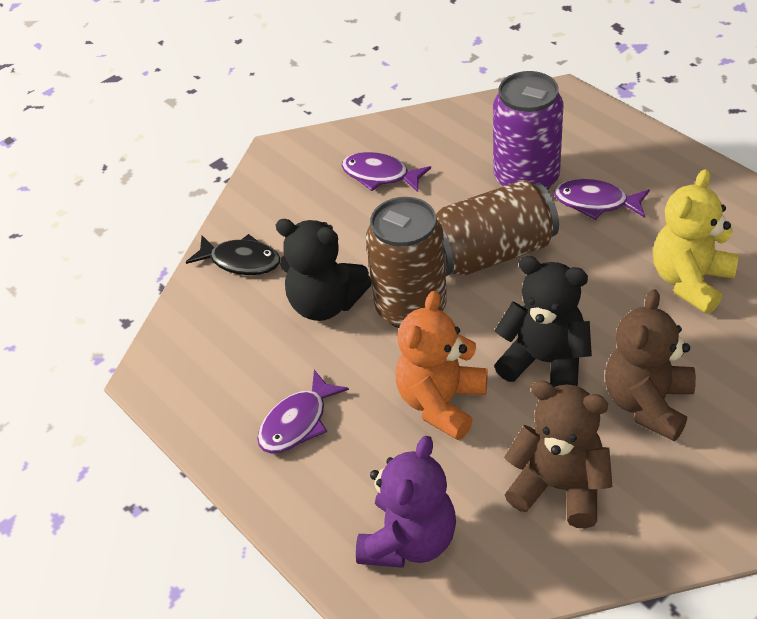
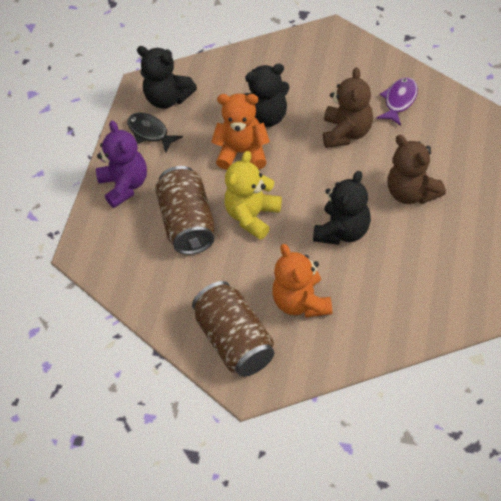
black teddy bear: 2 -> 3
orange teddy bear: 1 -> 2
purple can: 1 -> 0
purple fish: 3 -> 1

